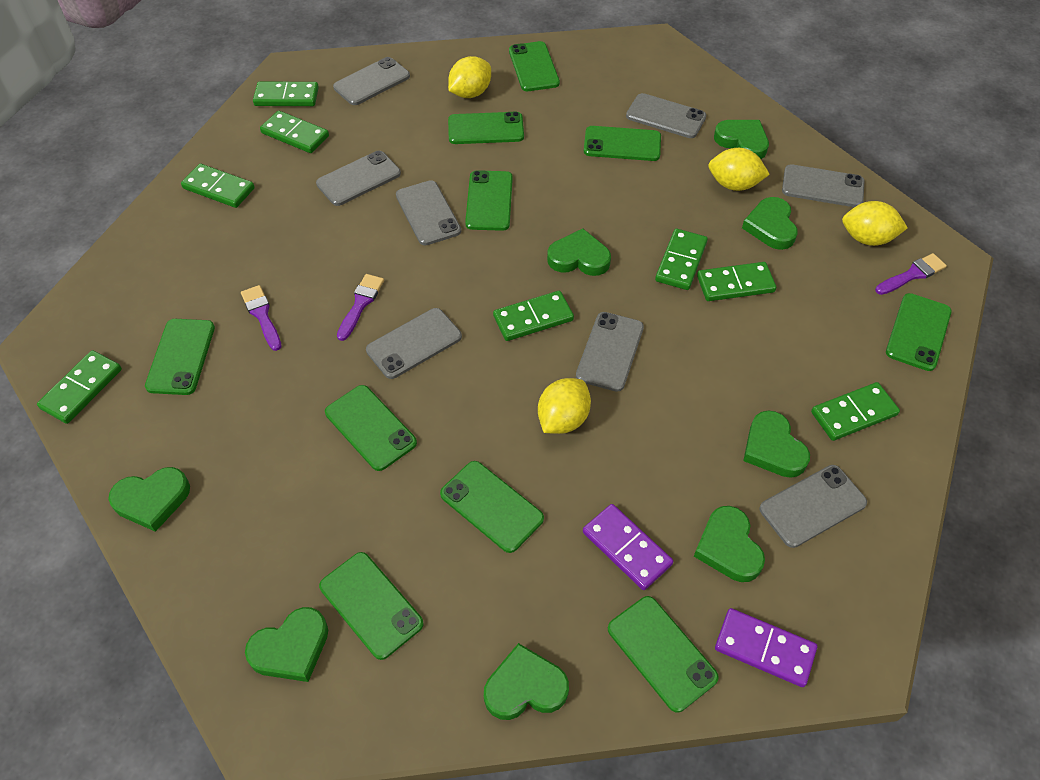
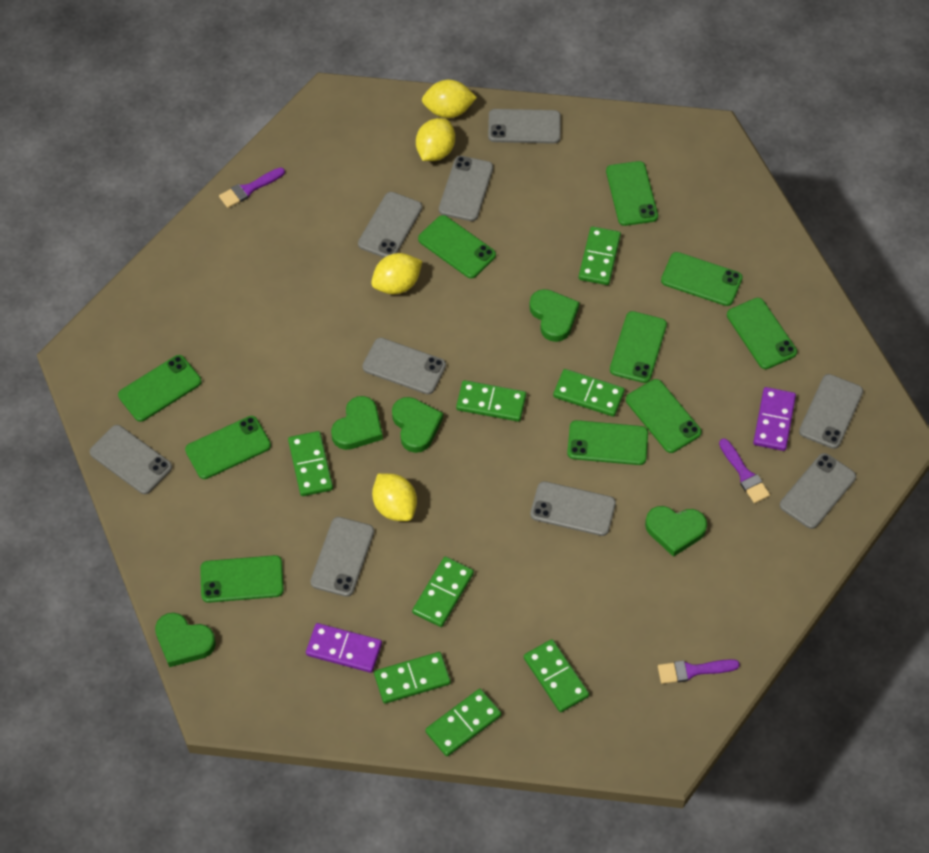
green heart: 8 -> 5
grey phone: 8 -> 9

